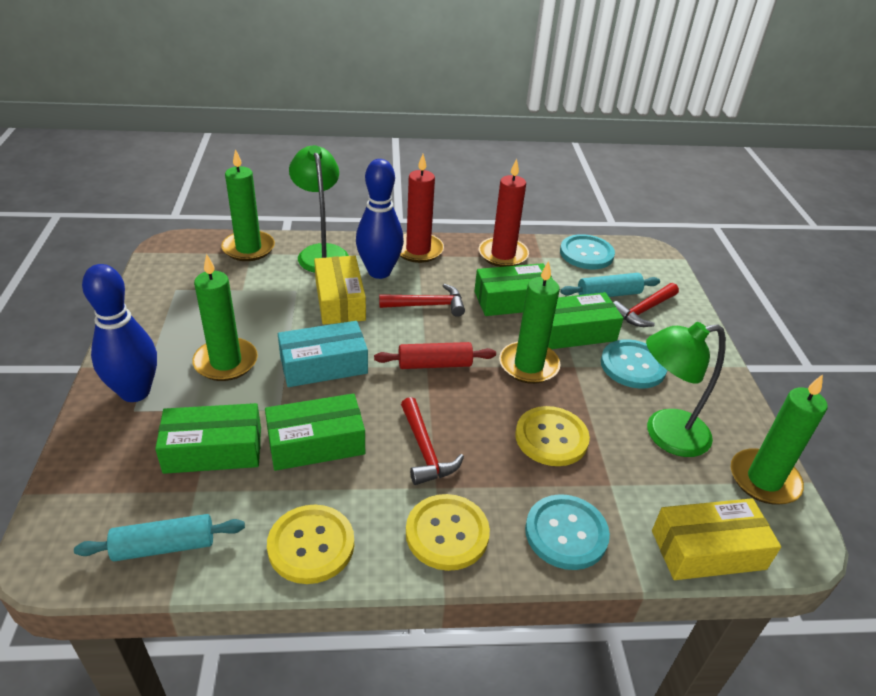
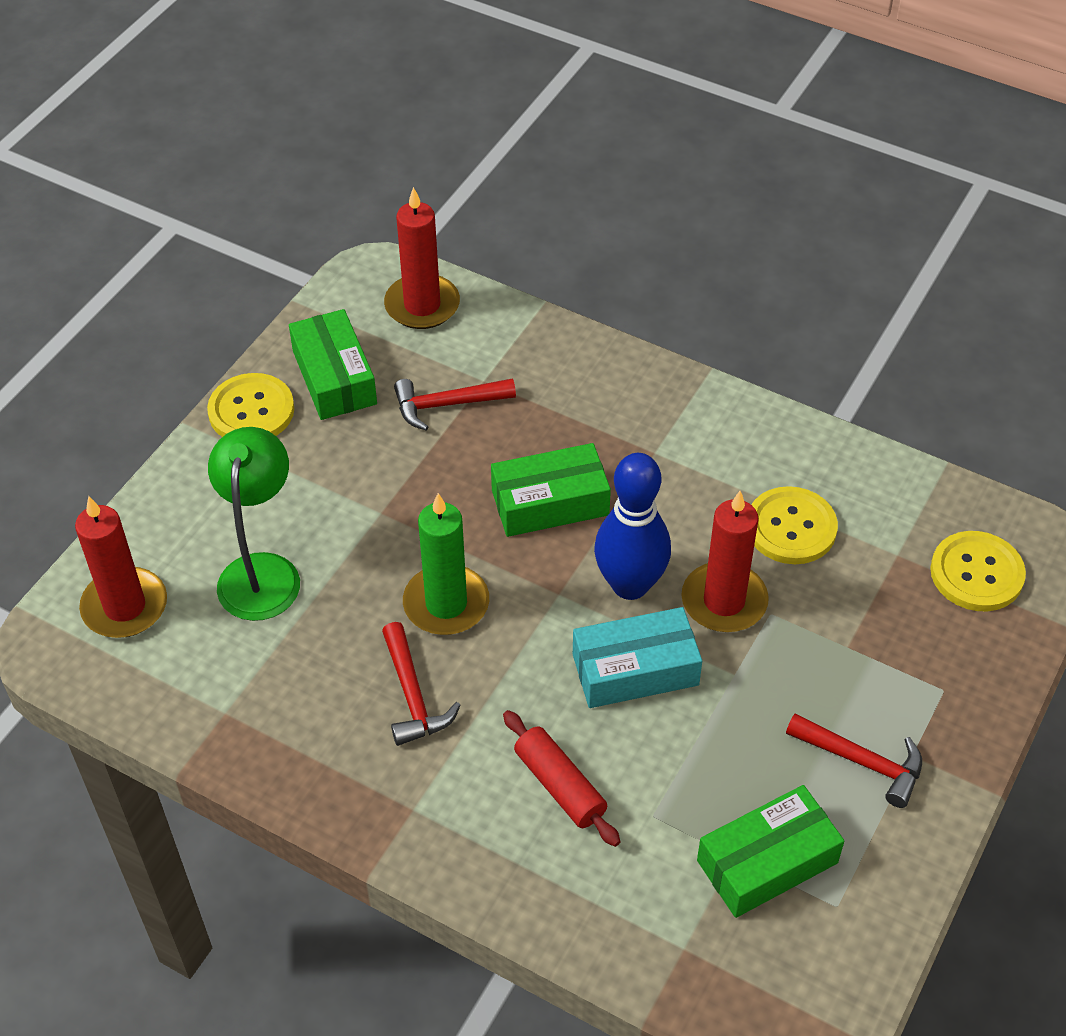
blue bowling pin: 2 -> 1
green box: 4 -> 3
green candle: 4 -> 1
green lamp: 2 -> 1
red candle: 2 -> 3
turquoise button: 3 -> 0
turquoise rolling pin: 2 -> 0
yellow box: 2 -> 0

